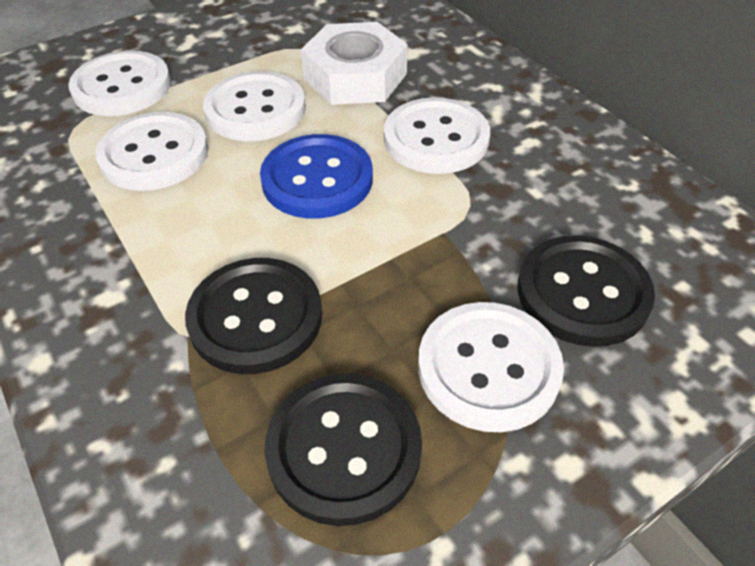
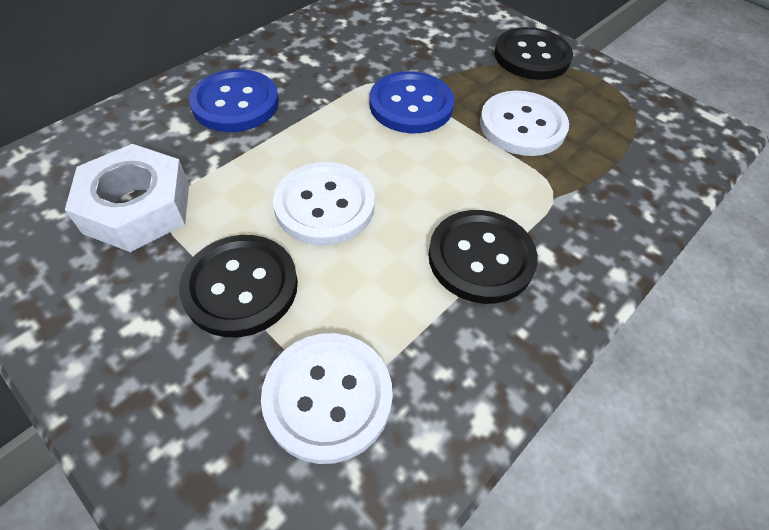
blue button: 1 -> 2
white button: 5 -> 3

